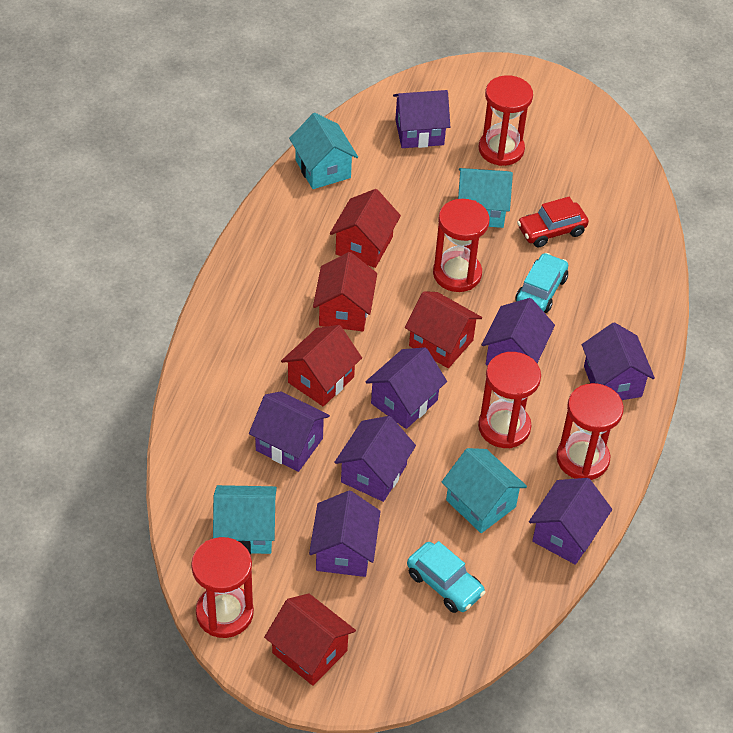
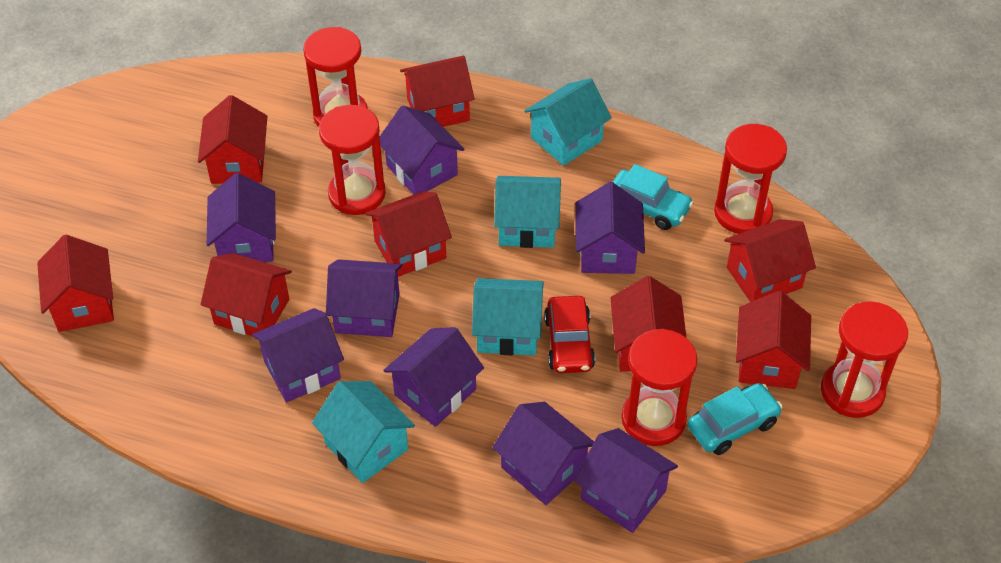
red house: 5 -> 8

